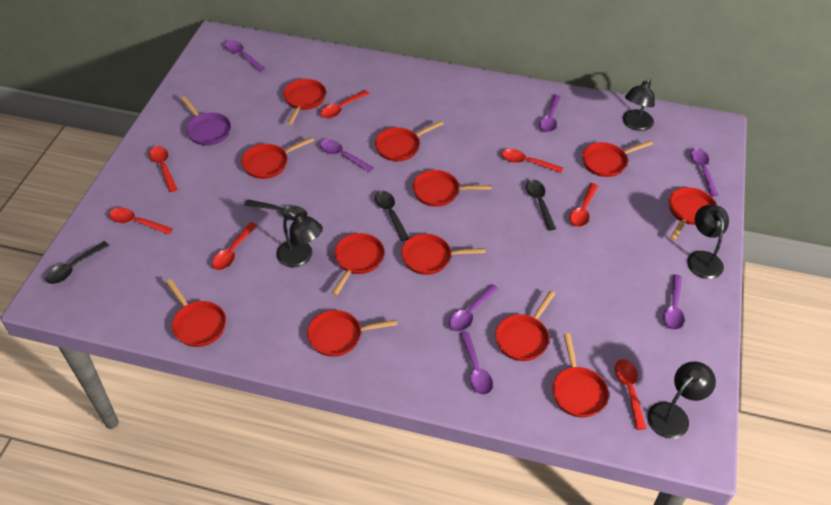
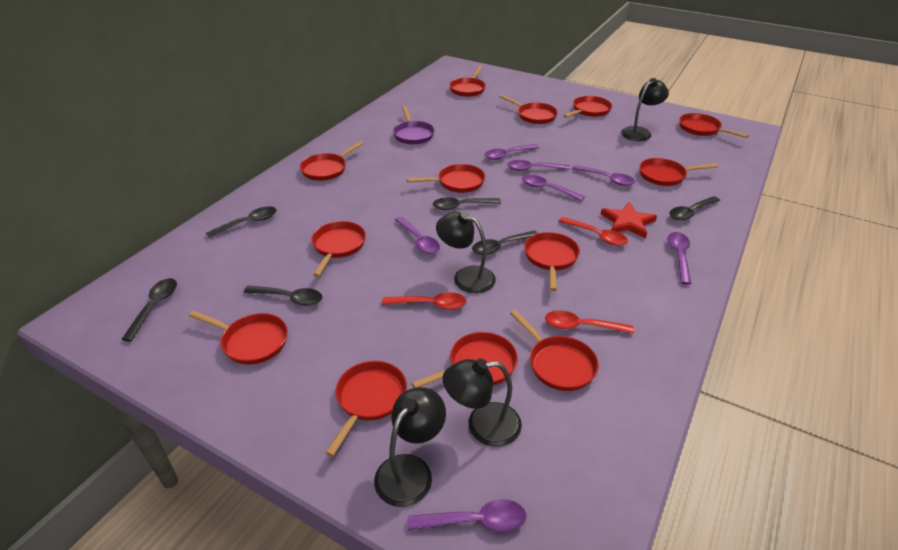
black spoon: 4 -> 6
red pan: 12 -> 13
red spoon: 7 -> 3
red star: 0 -> 1

